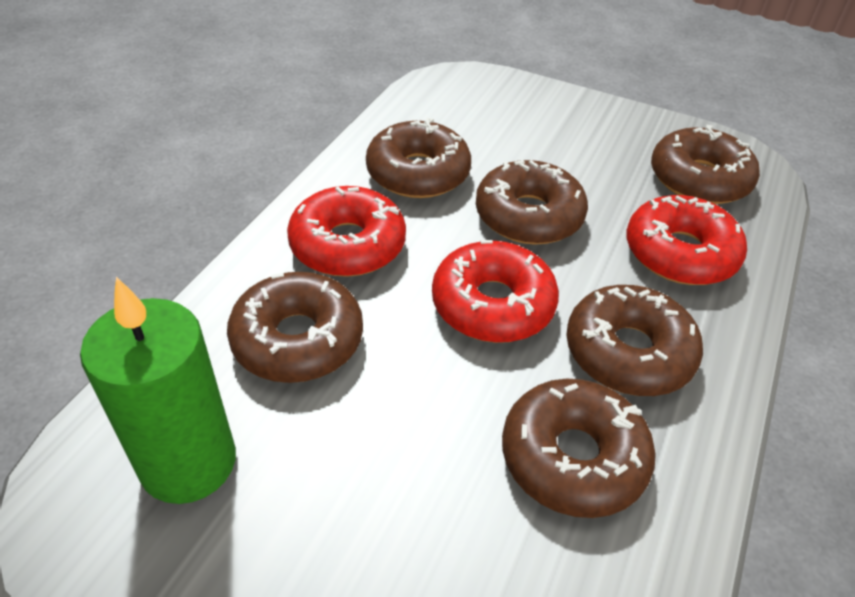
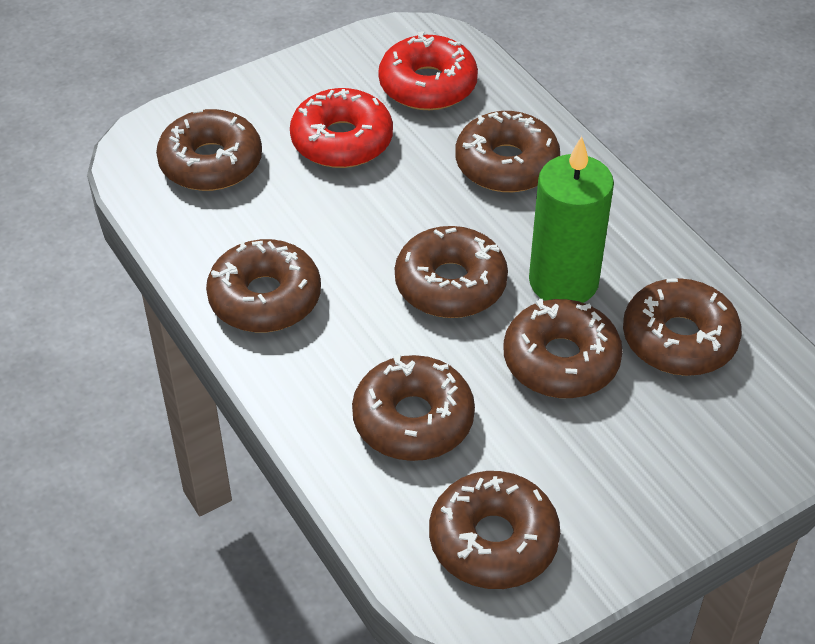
brown donut: 6 -> 8
red donut: 3 -> 2

